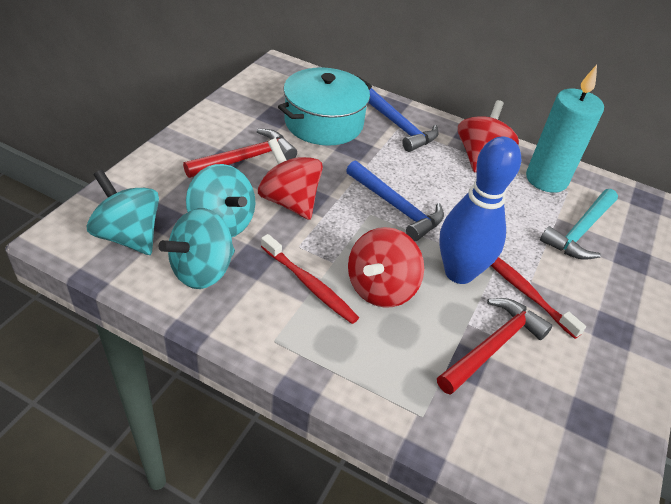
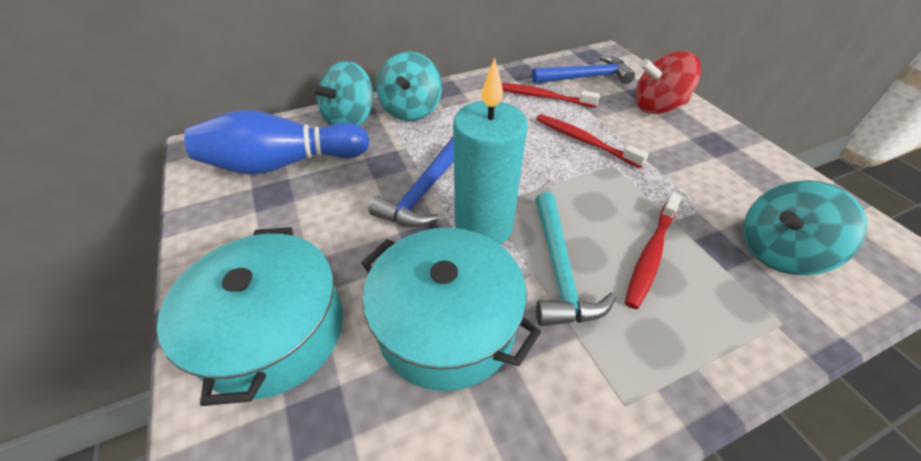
red hammer: 2 -> 0
red spinning top: 3 -> 1
red toothbrush: 2 -> 3
turquoise pot: 1 -> 2

